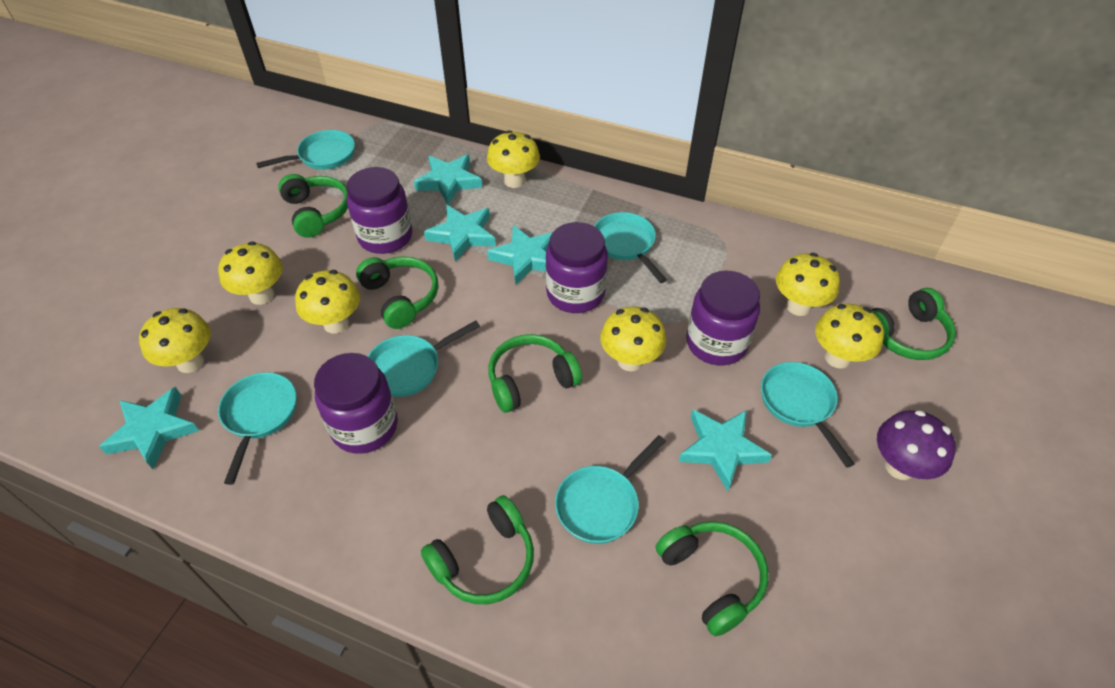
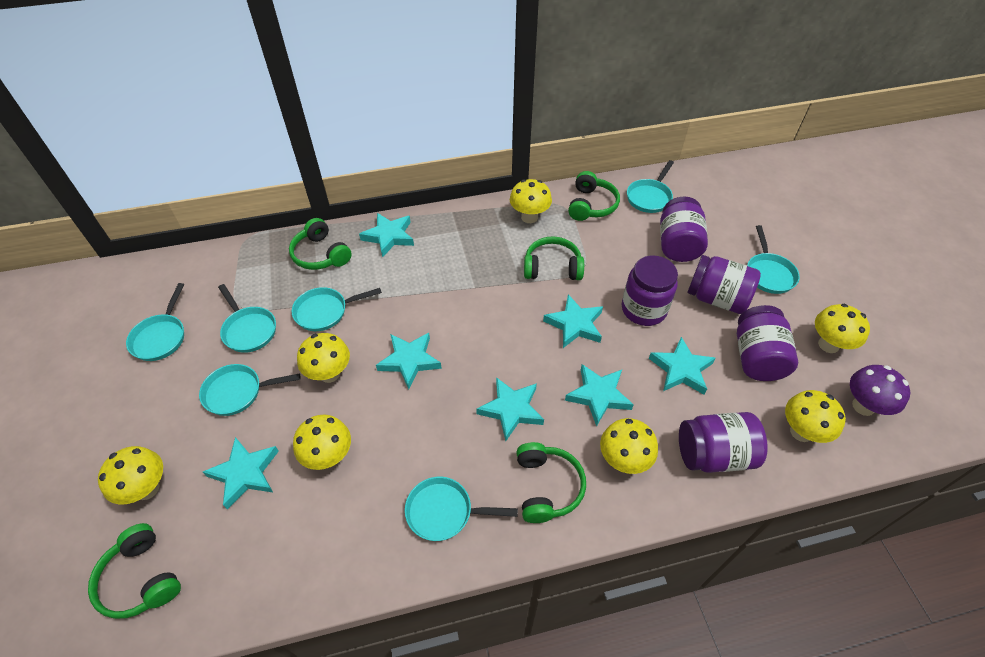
green headphones: 6 -> 5
purple jar: 4 -> 5
turquoise pan: 6 -> 7
turquoise star: 5 -> 7

